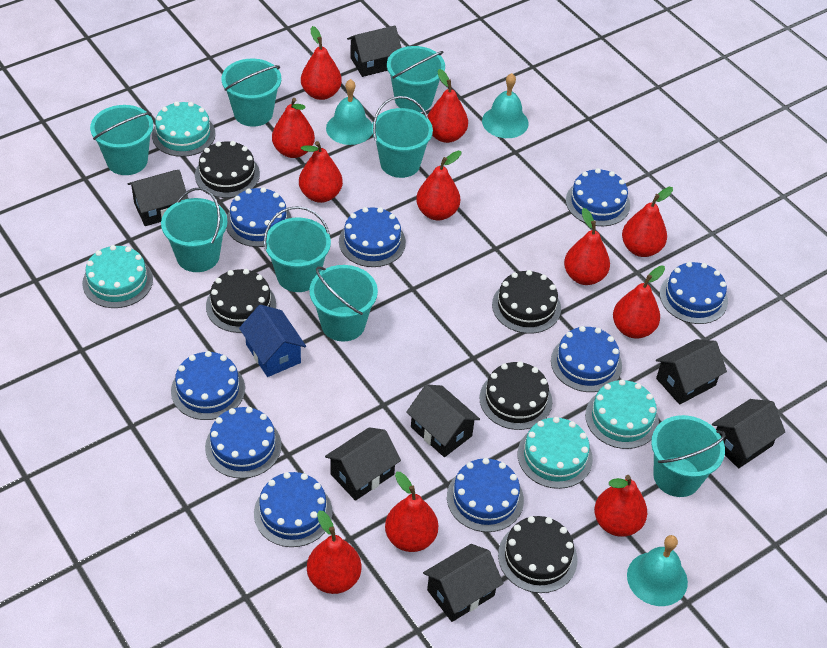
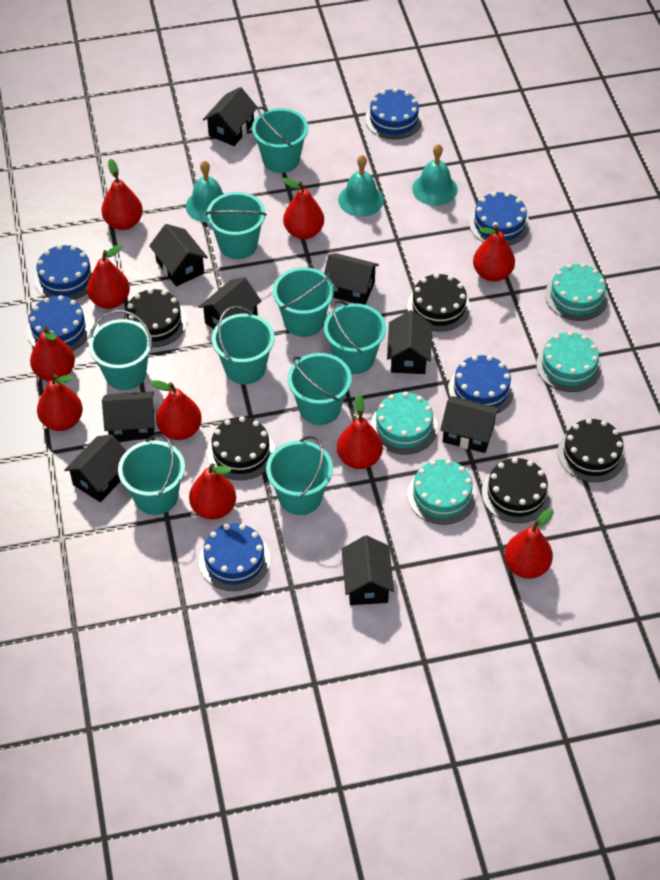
black house: 7 -> 9
blue cake: 9 -> 6
blue house: 1 -> 0
red pear: 11 -> 10
turquoise bucket: 8 -> 9

